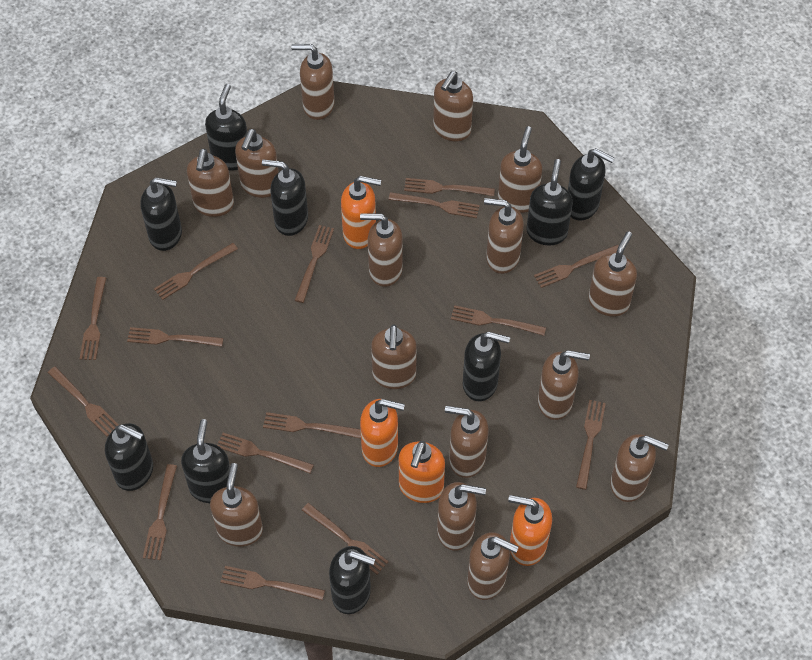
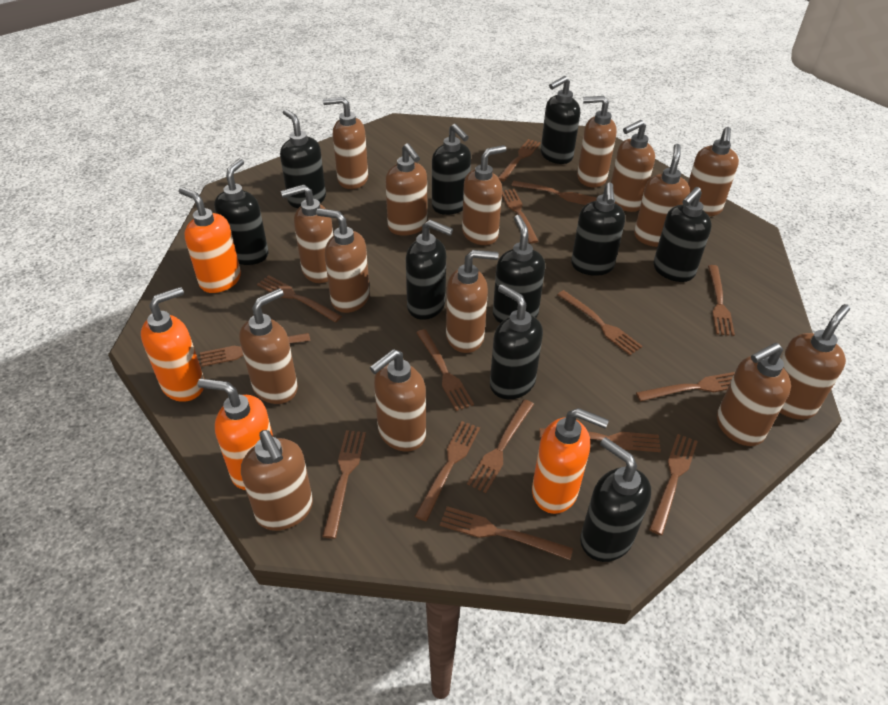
black soap dispenser: 9 -> 10

